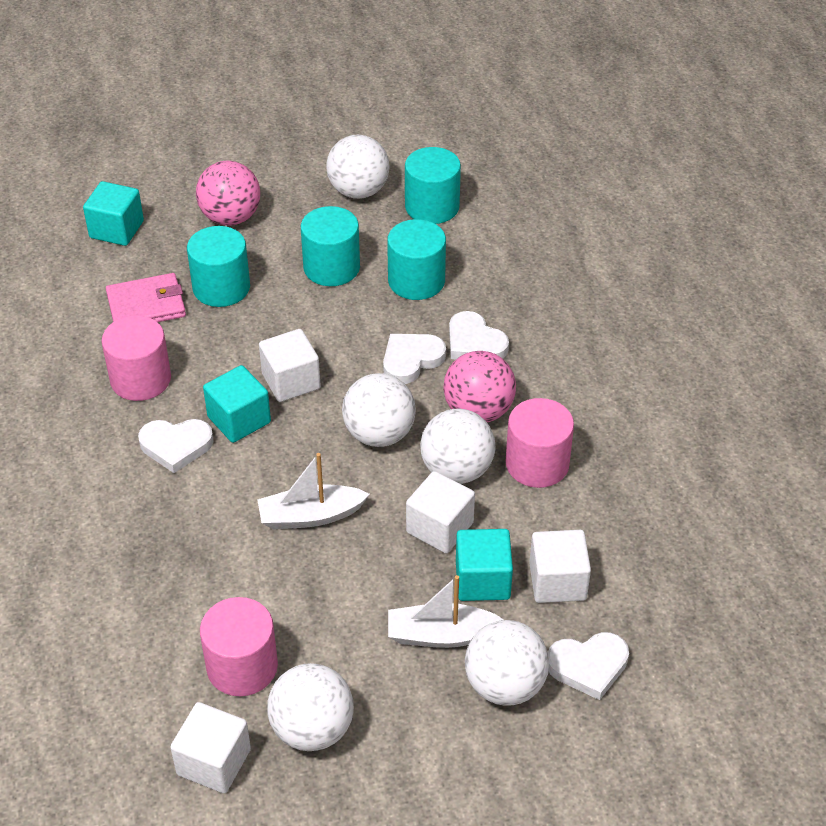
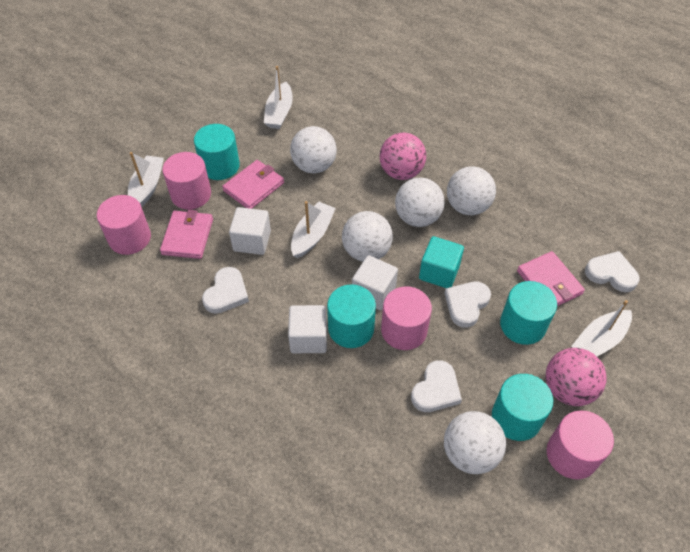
pink cylinder: 3 -> 4
pink wallet: 1 -> 3
turquoise cube: 3 -> 1
white boat: 2 -> 4
white cube: 4 -> 3

